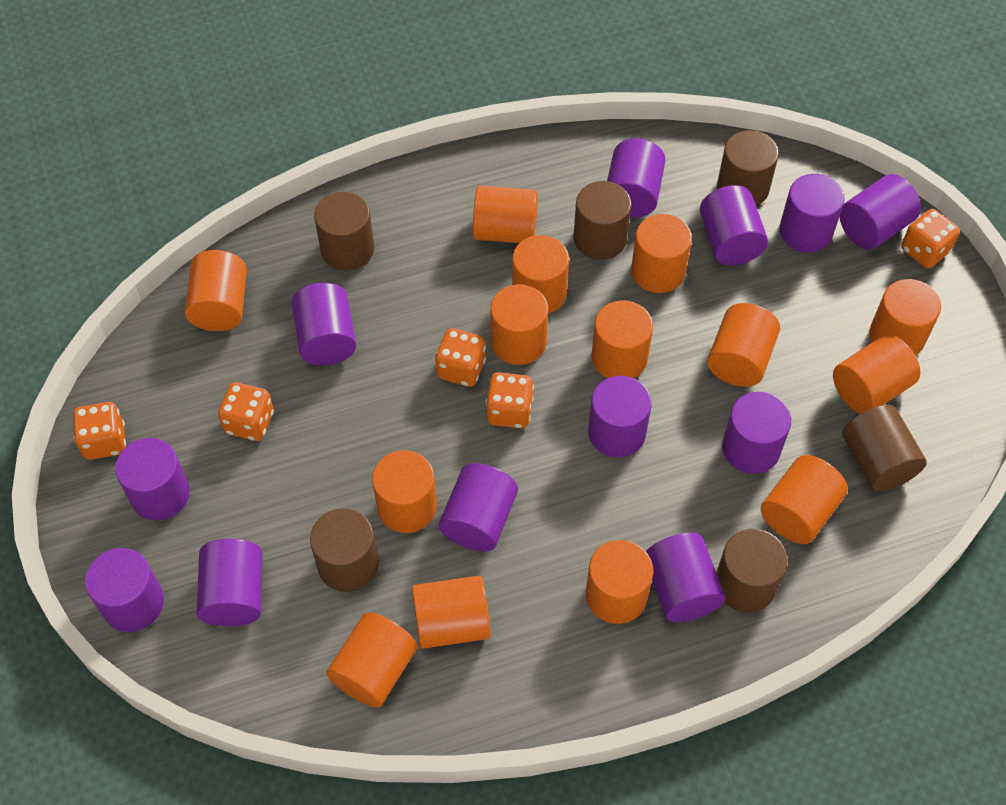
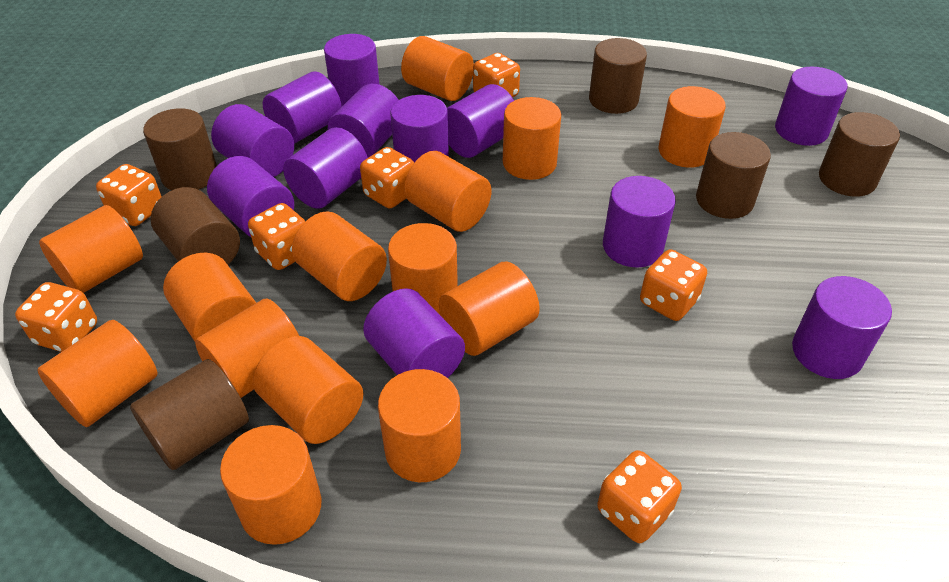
orange dice: 5 -> 7

